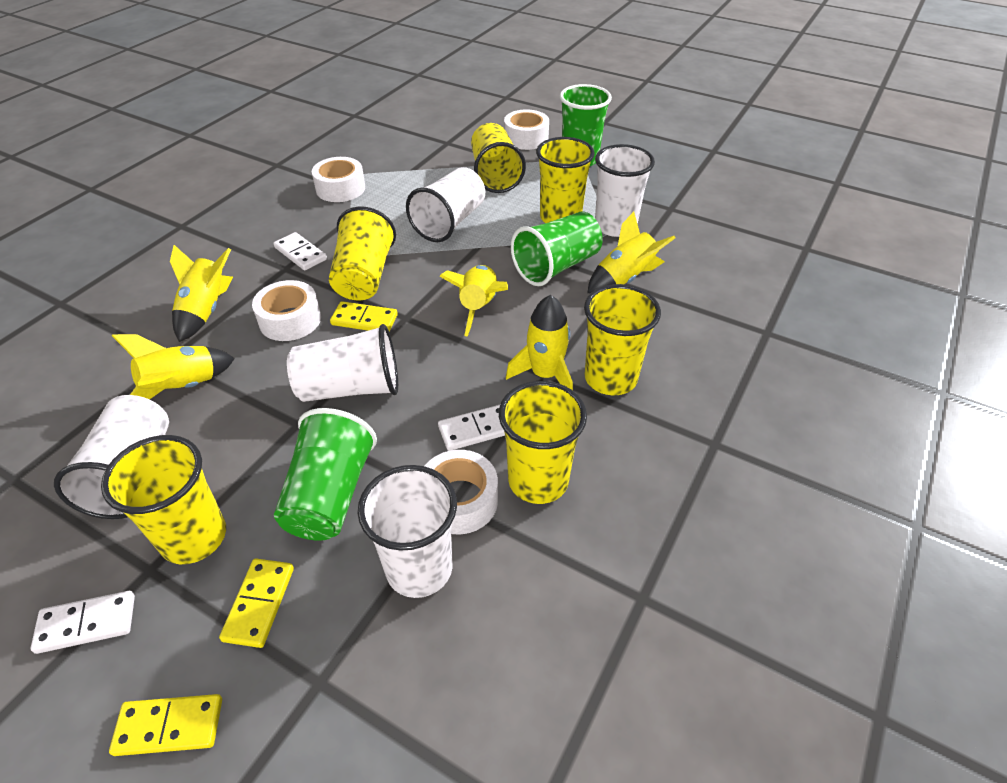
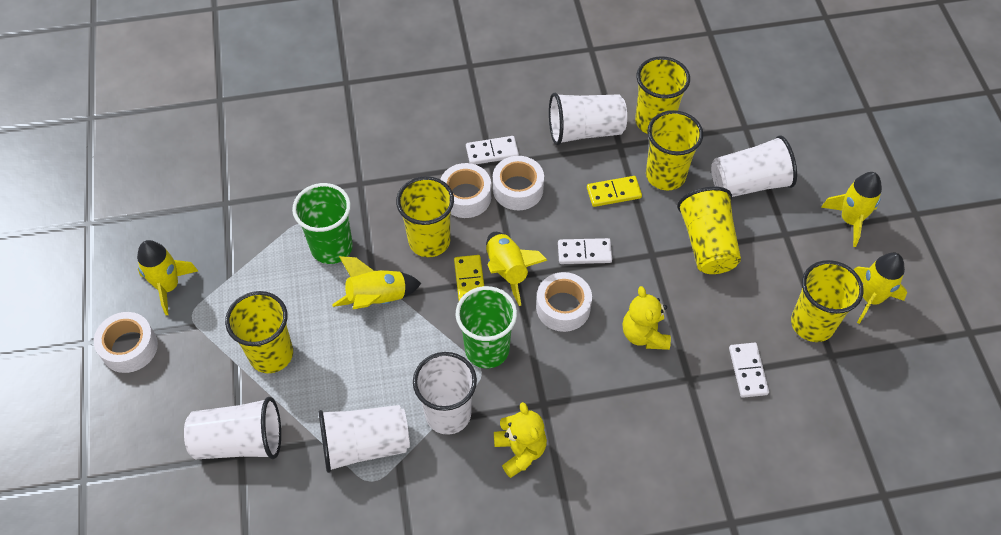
green cup: 3 -> 2
yellow domino: 3 -> 2
yellow teddy bear: 0 -> 2

